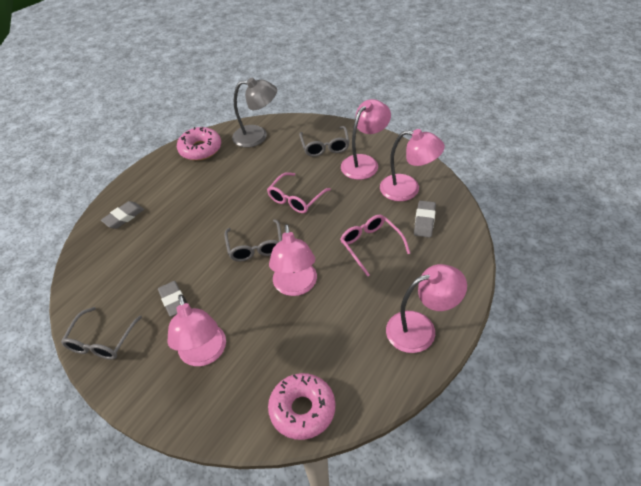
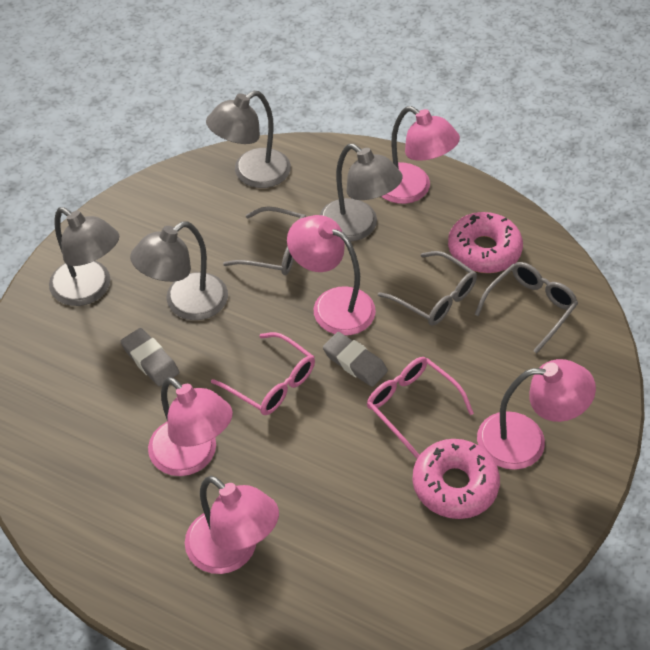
grey eraser: 3 -> 2
grey lamp: 1 -> 4

